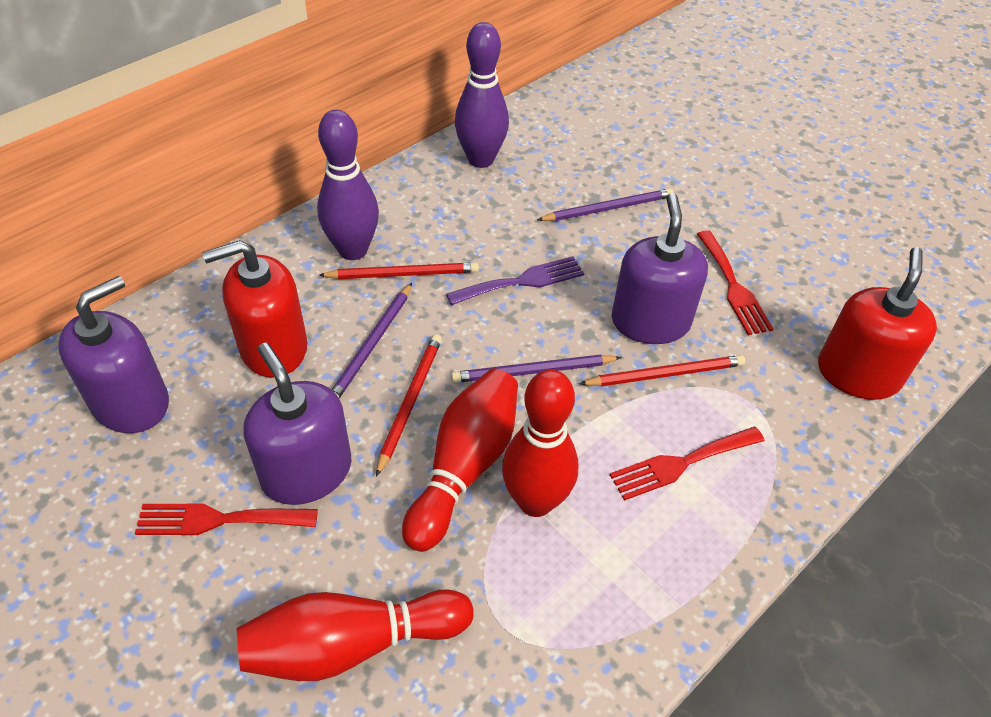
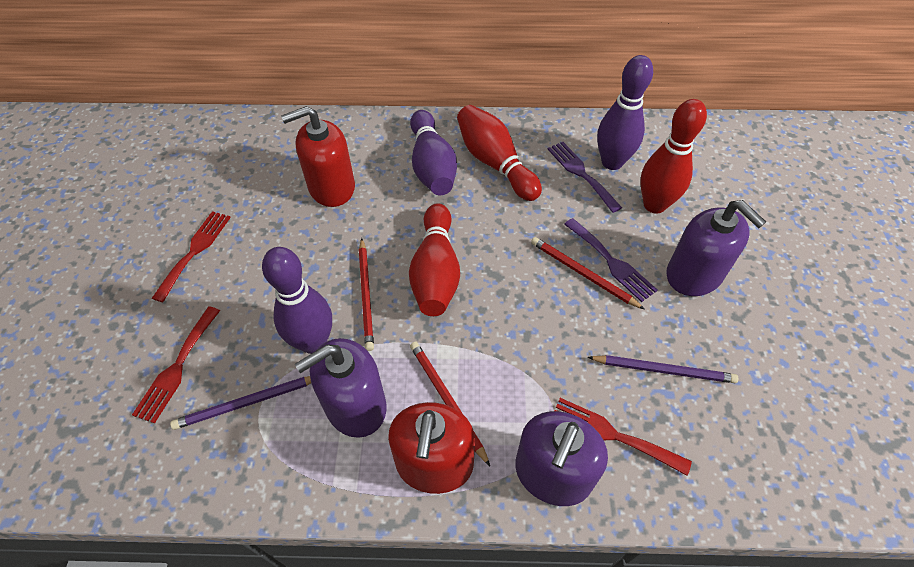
purple bowling pin: 2 -> 3
purple fork: 1 -> 2
purple pencil: 3 -> 2

